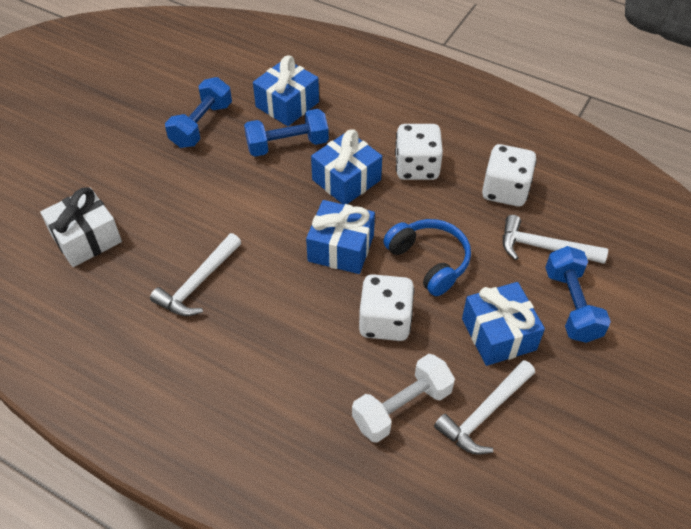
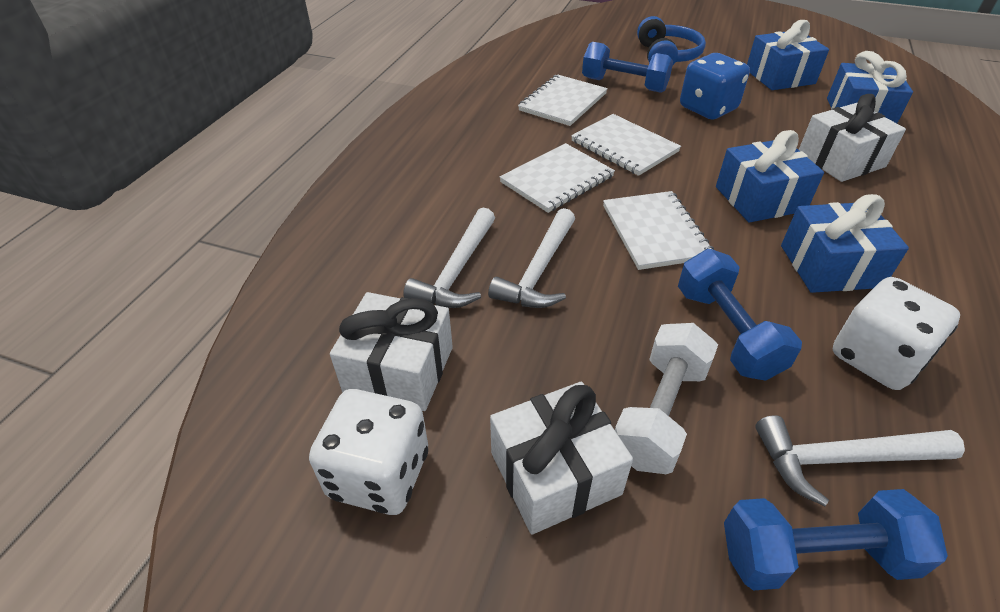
blue dice: 0 -> 1
white dice: 3 -> 2
white gift: 1 -> 3
white notebook: 0 -> 4

